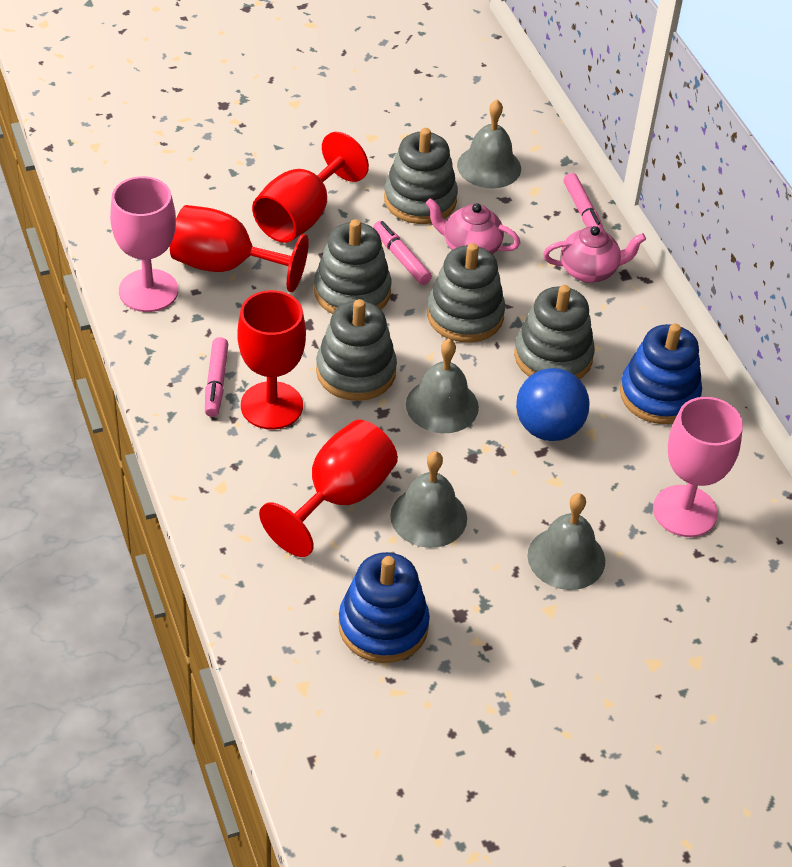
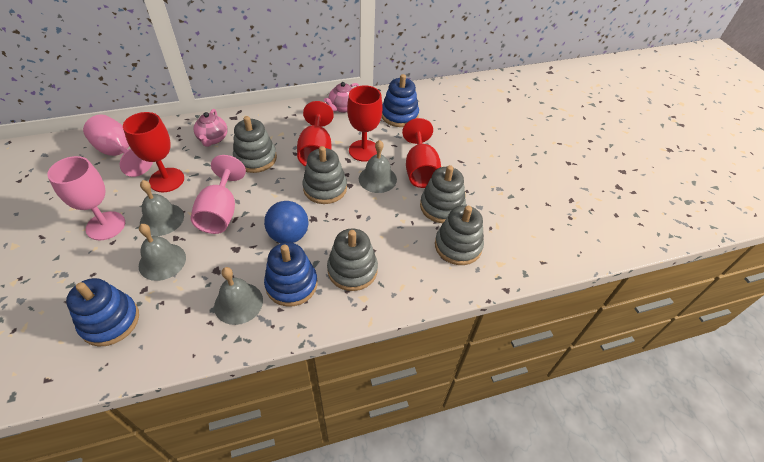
blue stacking toy: 2 -> 3
pink goblet: 2 -> 3
pink marker: 3 -> 0

